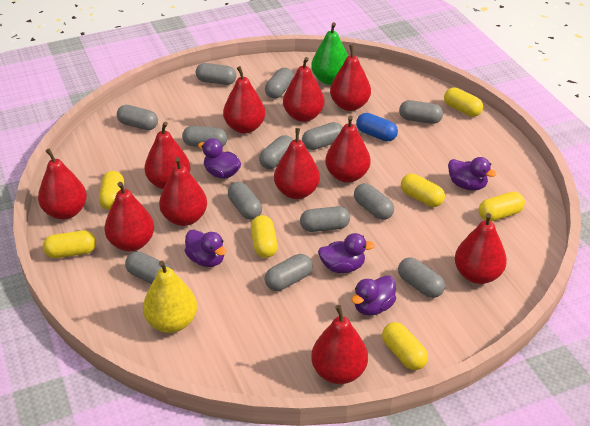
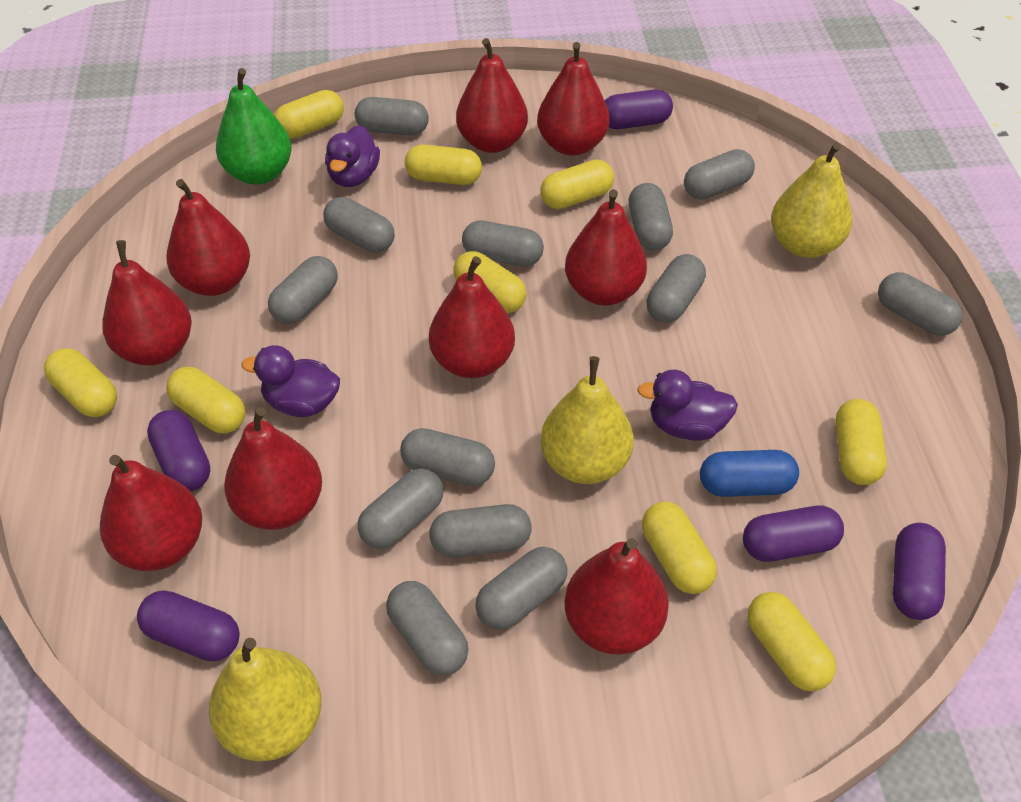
purple capsule: 0 -> 5
purple duck: 5 -> 3
red pear: 11 -> 9
yellow capsule: 7 -> 9
yellow pear: 1 -> 3

